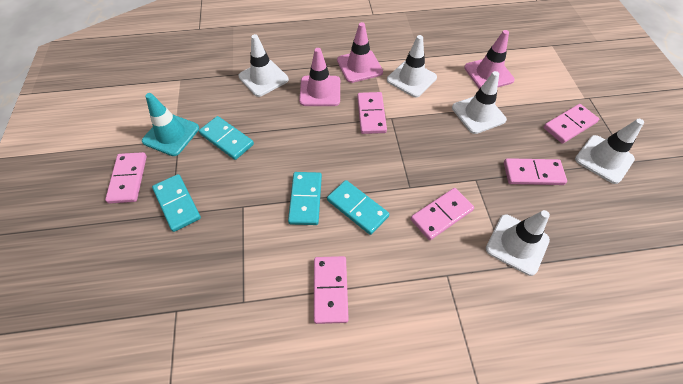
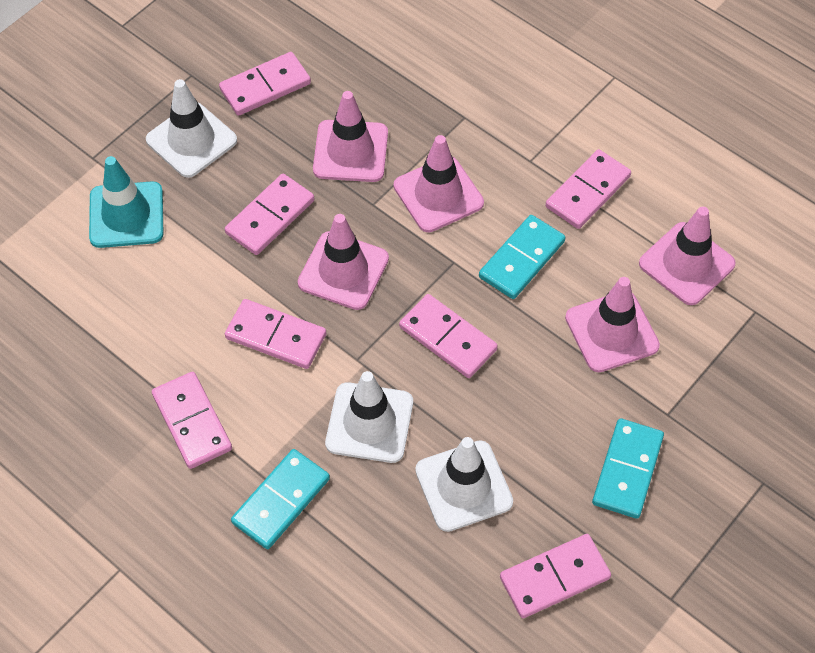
pink domino: 6 -> 7
pink traffic cone: 3 -> 5
turquoise domino: 4 -> 3
white traffic cone: 5 -> 3

